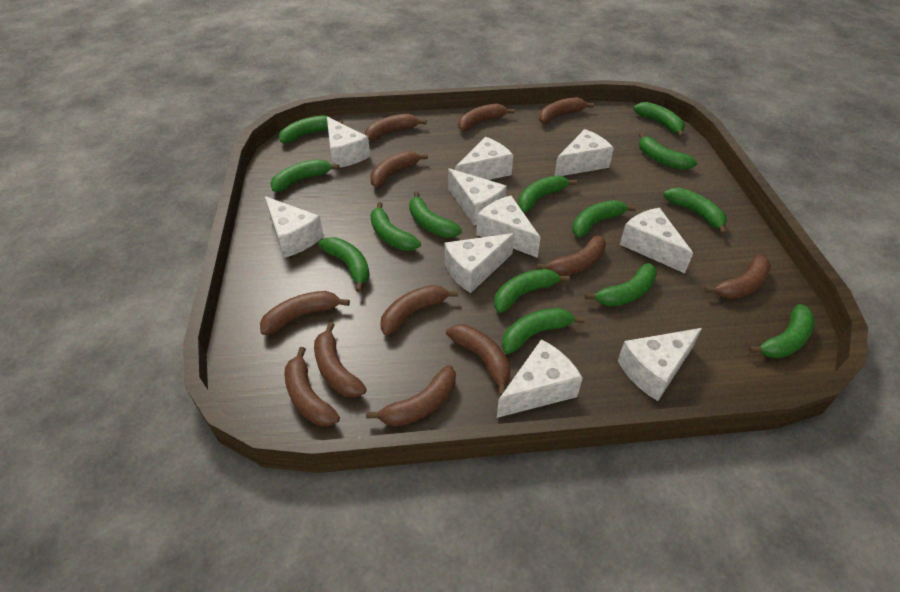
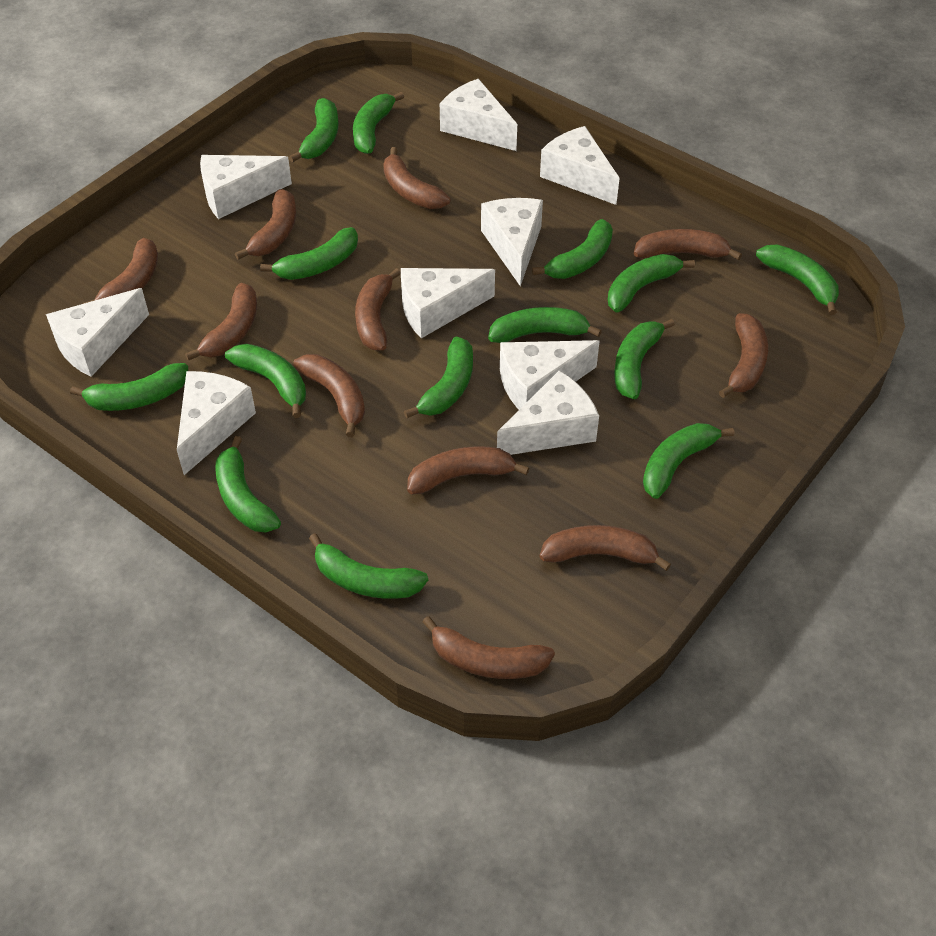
brown banana: 12 -> 11
white cheese: 10 -> 9

